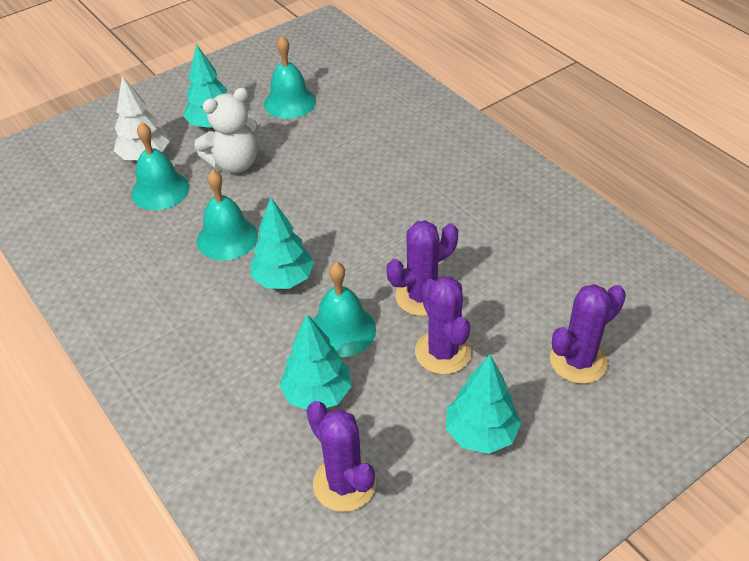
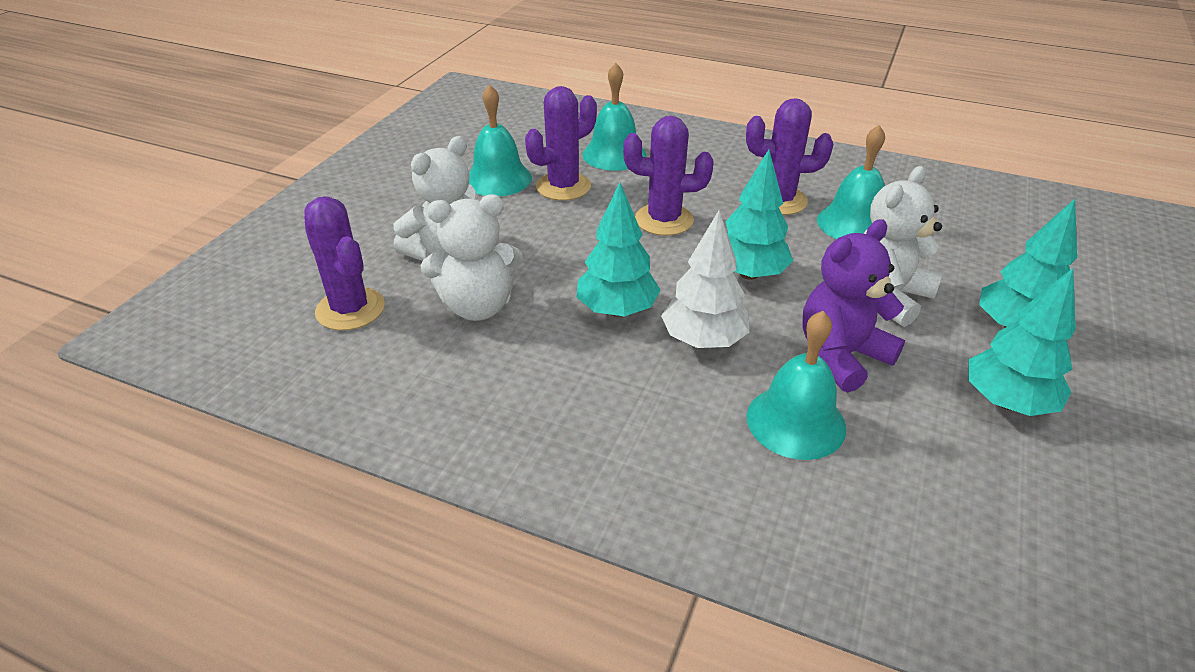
purple teddy bear: 0 -> 1
white teddy bear: 1 -> 3

